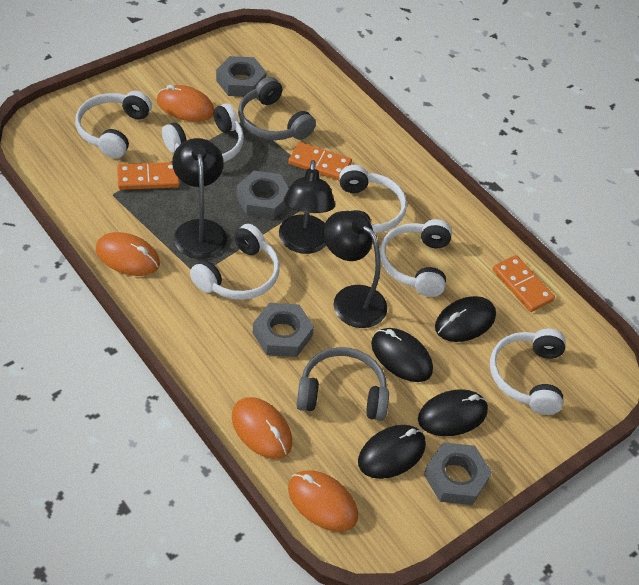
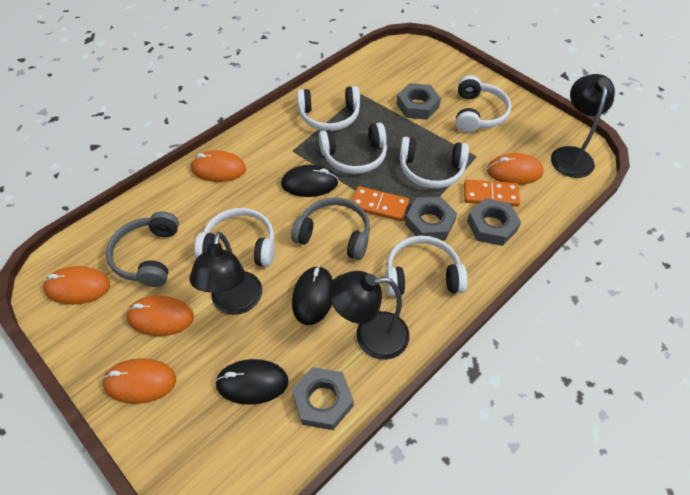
black mouse: 4 -> 3
orange domino: 3 -> 2
orange mouse: 4 -> 5

